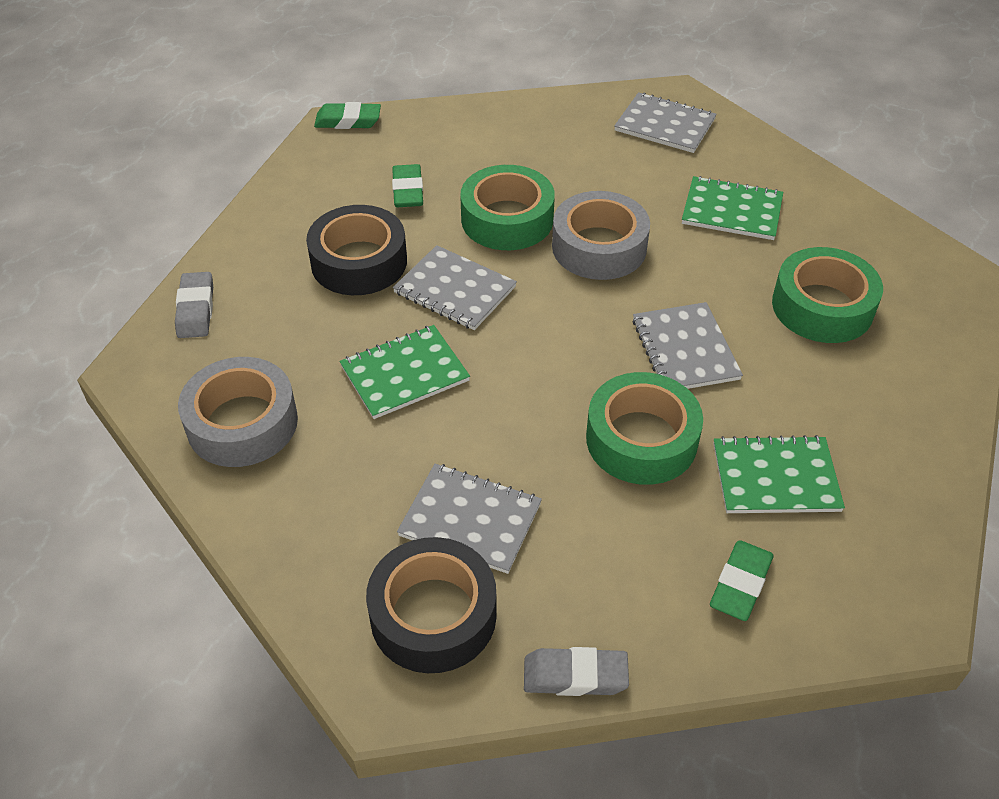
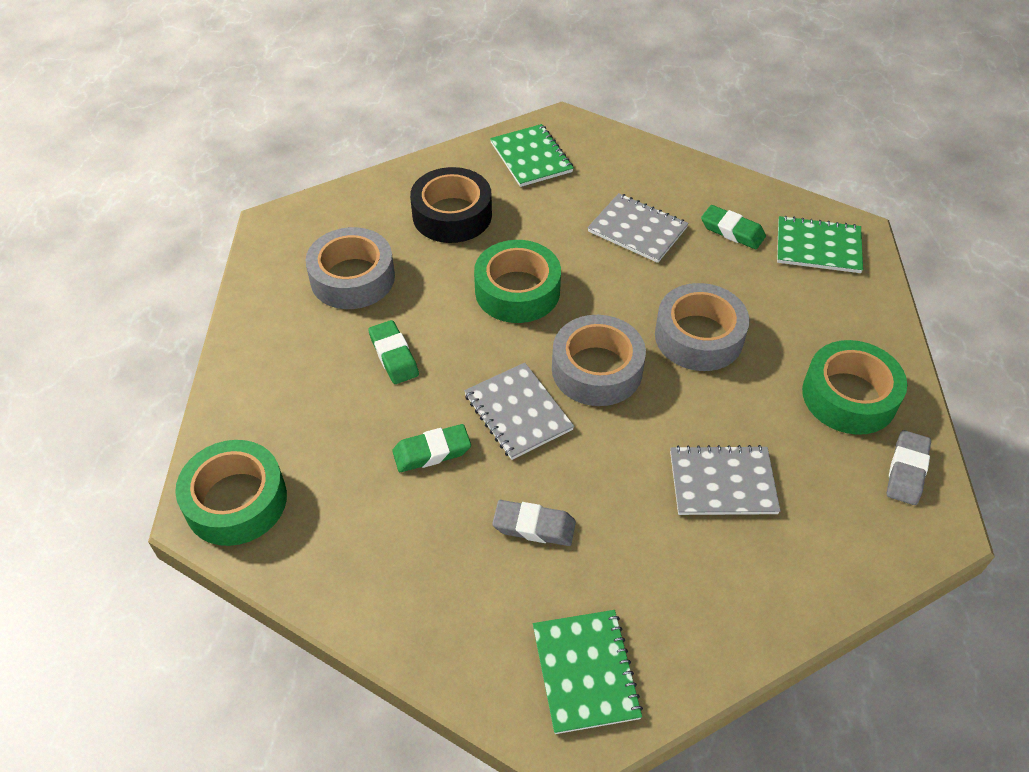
black tape: 2 -> 1
grey notebook: 4 -> 3
grey tape: 2 -> 3

